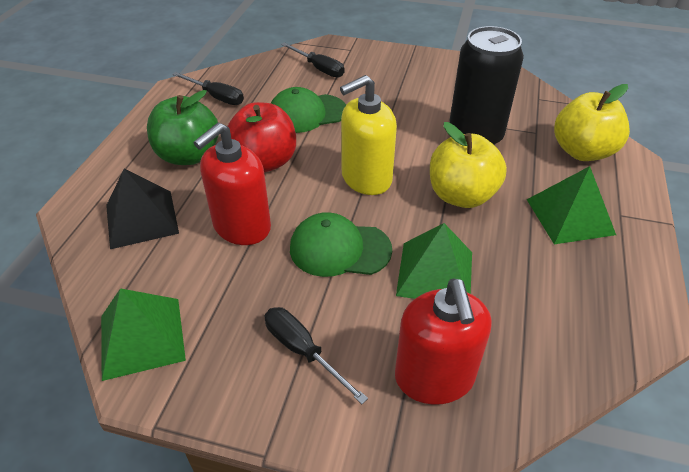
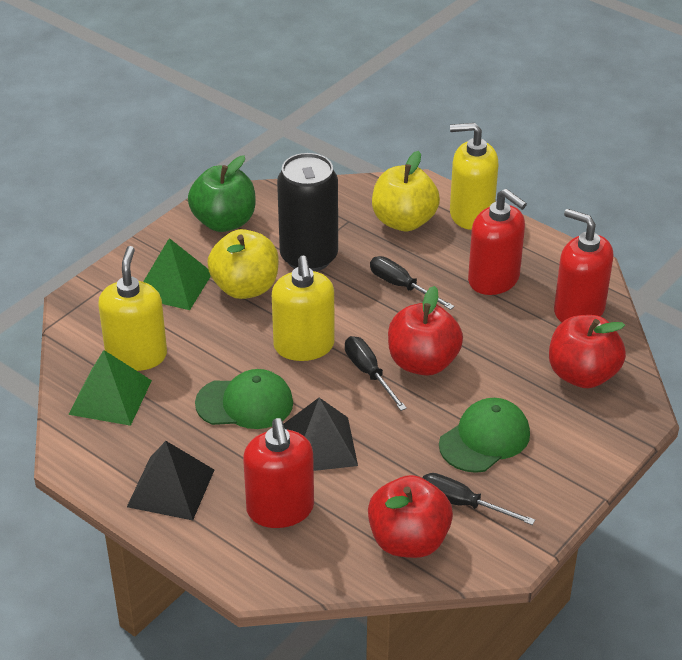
black pyramid: 1 -> 2
green pyramid: 3 -> 2
red apple: 1 -> 3
red soap dispenser: 2 -> 3
yellow soap dispenser: 1 -> 3

